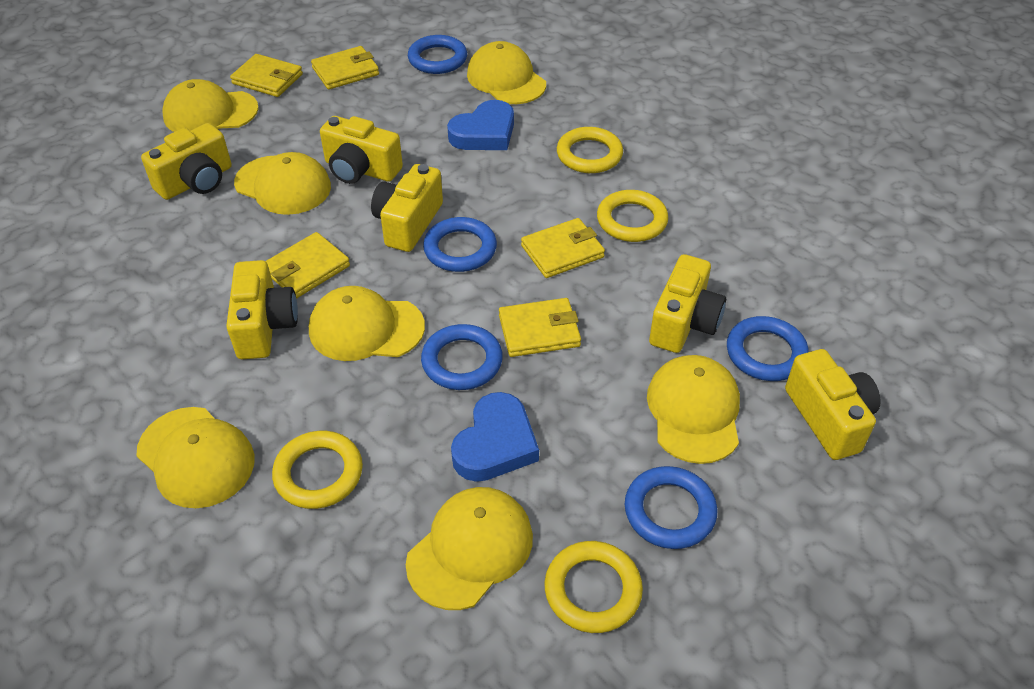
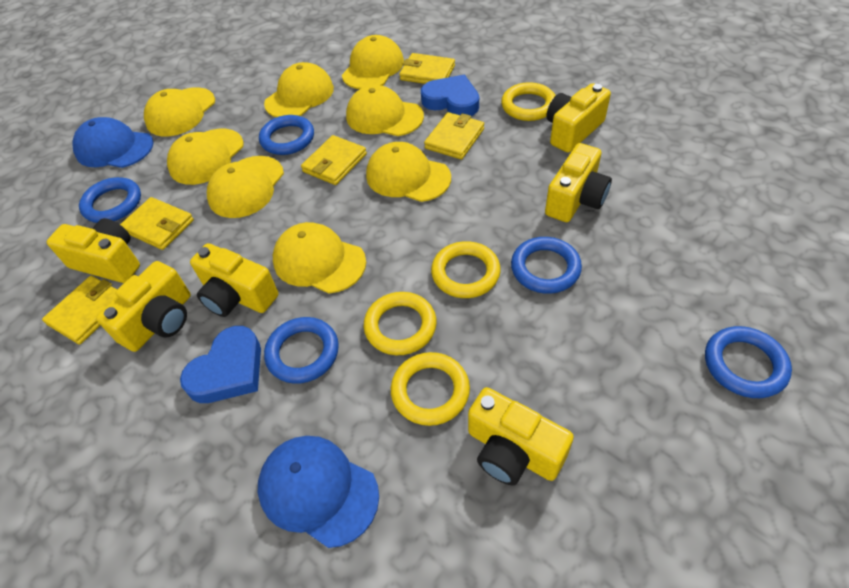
blue cap: 0 -> 2
yellow cap: 7 -> 8

